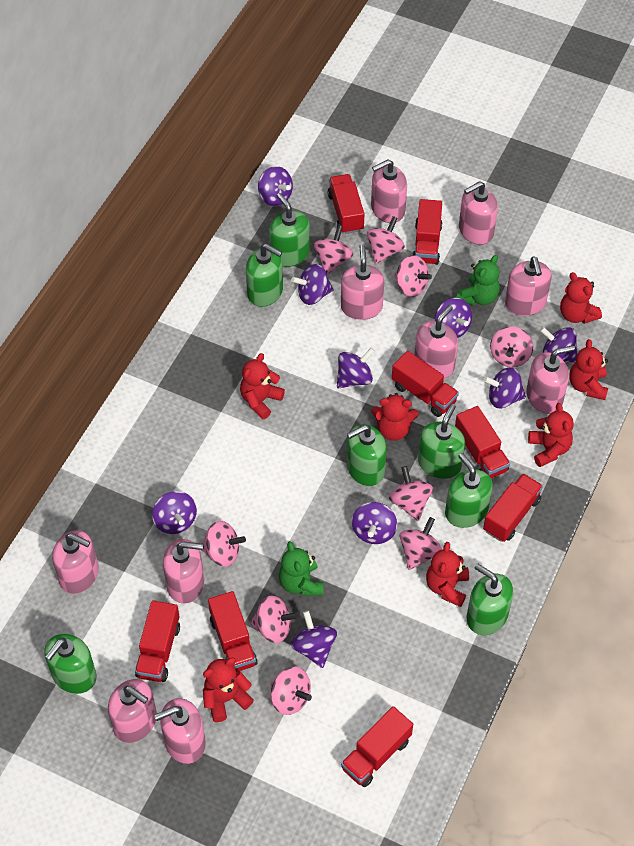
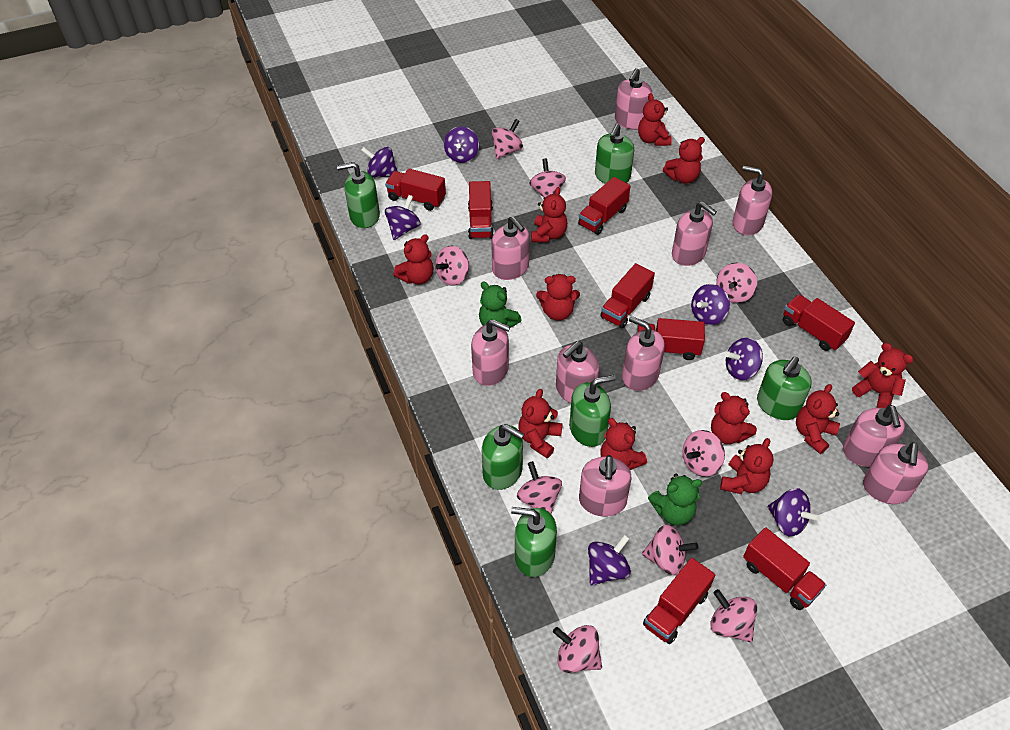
green soap dispenser: 7 -> 6
purple spinning top: 9 -> 7
red teddy bear: 7 -> 11

